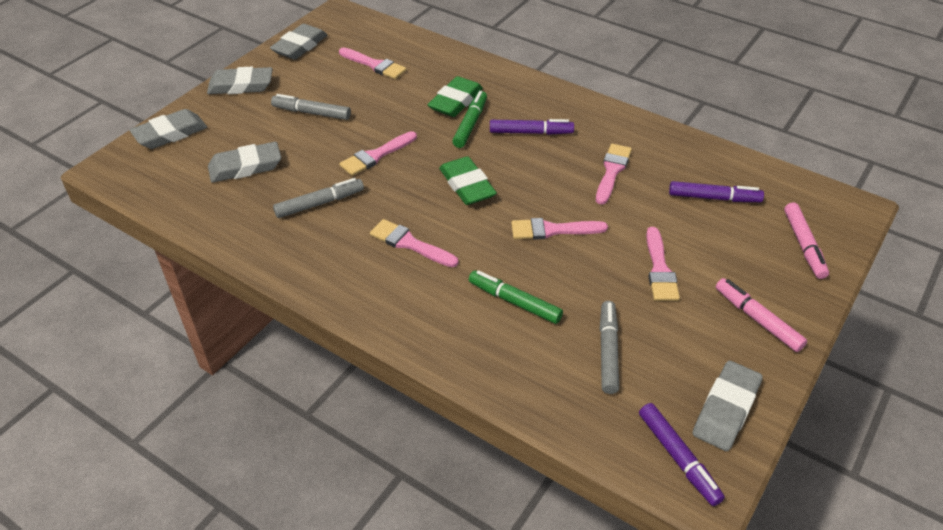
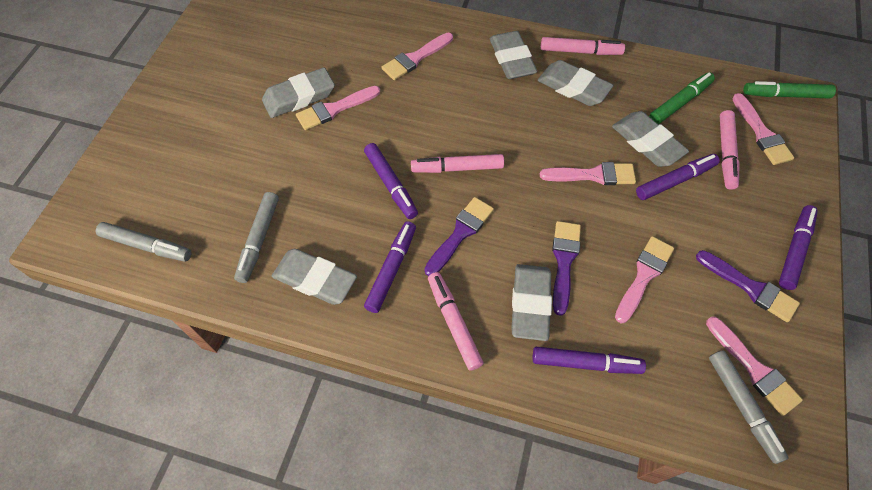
green eraser: 2 -> 0
grey eraser: 5 -> 6
pink marker: 2 -> 4
purple brush: 0 -> 3
purple marker: 3 -> 5

